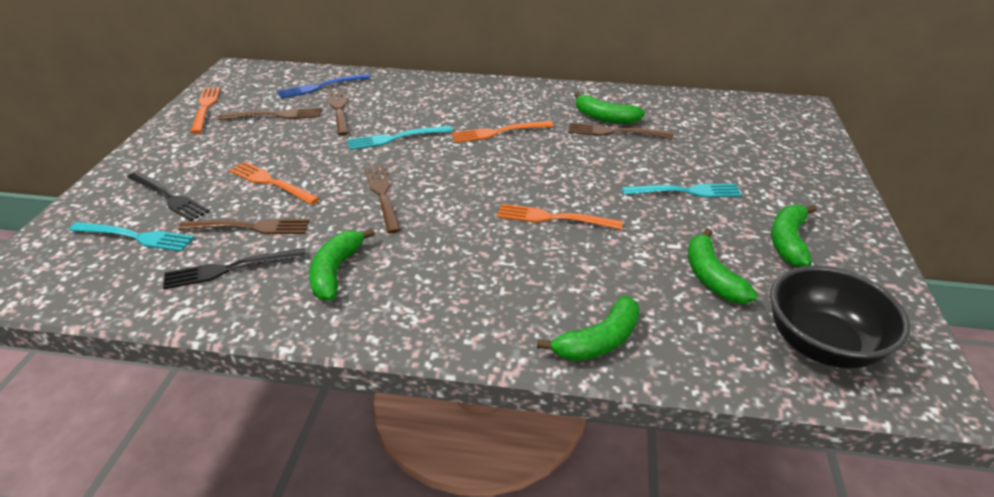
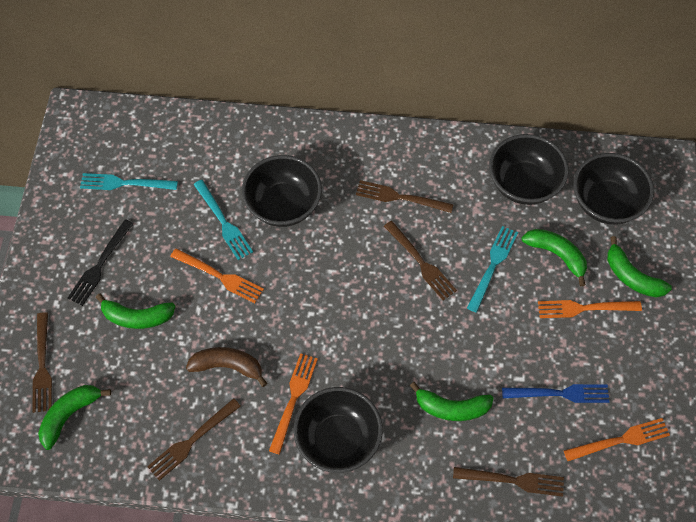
black bowl: 1 -> 4
black fork: 2 -> 1
brown banana: 0 -> 1

